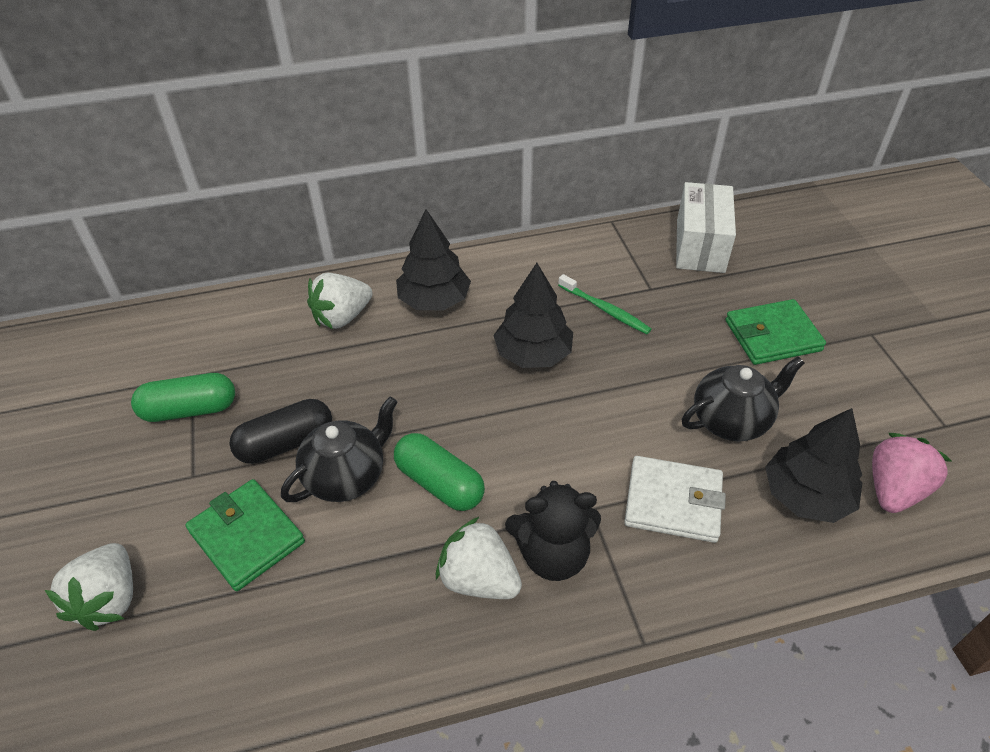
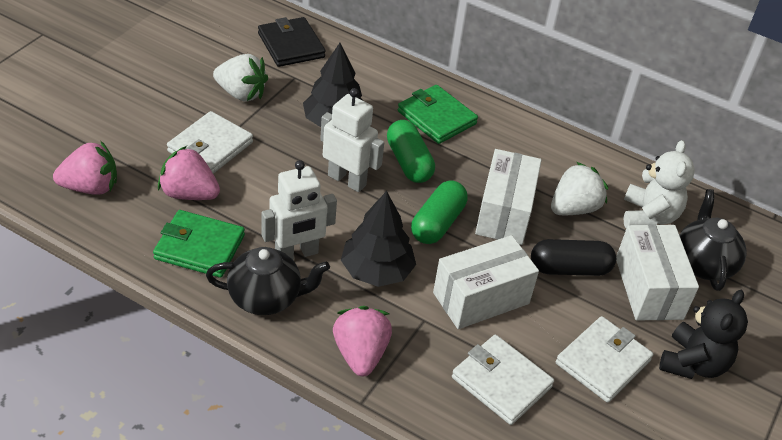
black tree: 3 -> 2
black wallet: 0 -> 1
green toothbrush: 1 -> 0
pink strawberry: 1 -> 3
white box: 1 -> 3
white robot: 0 -> 2
white strawberry: 3 -> 2
white teddy bear: 0 -> 1
white wallet: 1 -> 3

